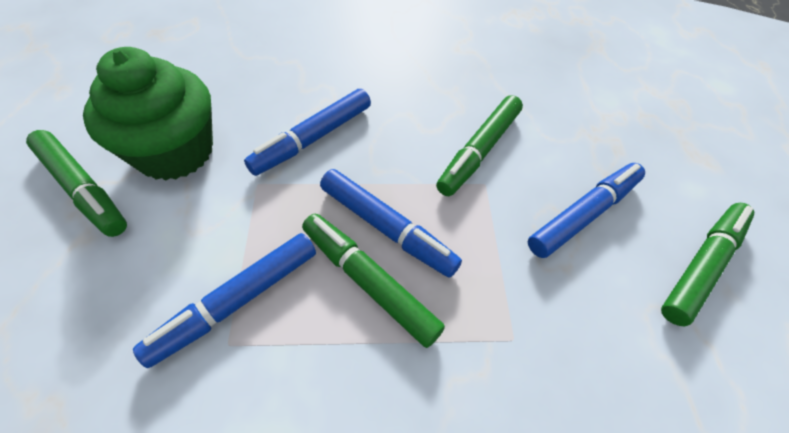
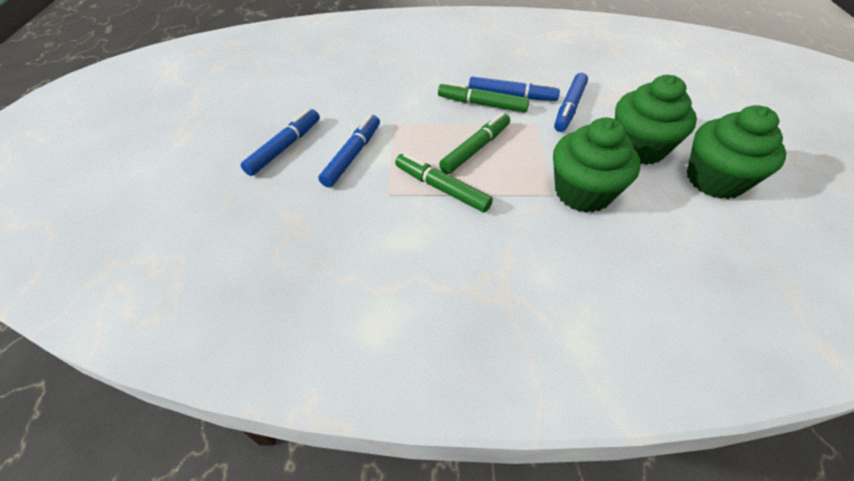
green cupcake: 1 -> 3
green marker: 4 -> 3

